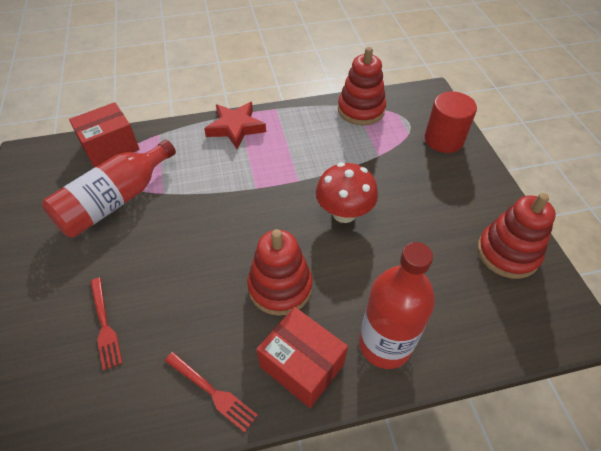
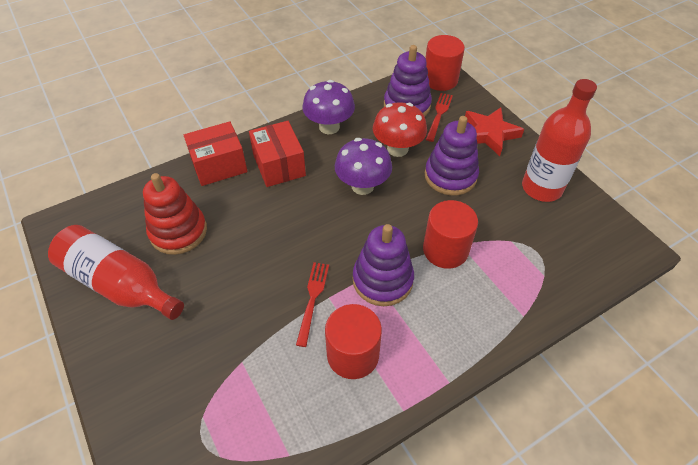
purple mushroom: 0 -> 2
purple stacking toy: 0 -> 3
red cylinder: 1 -> 3
red stacking toy: 3 -> 1

